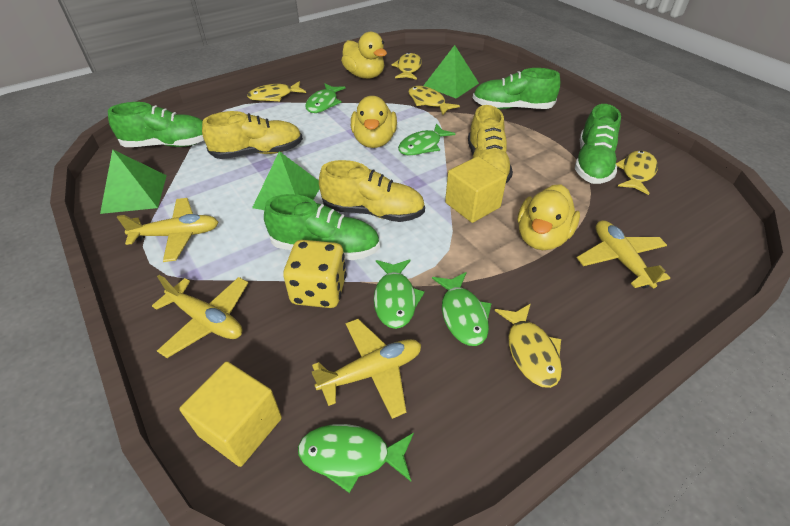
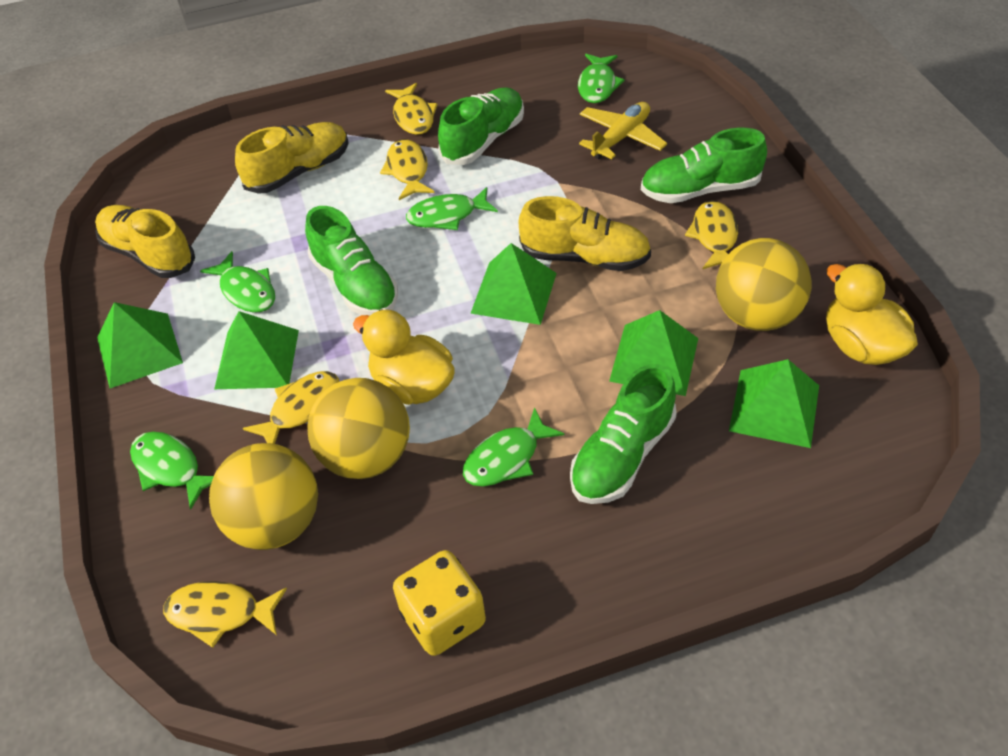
green pyramid: 3 -> 5
yellow ball: 0 -> 3
yellow cube: 2 -> 0
yellow duck: 3 -> 2
yellow plane: 4 -> 1

